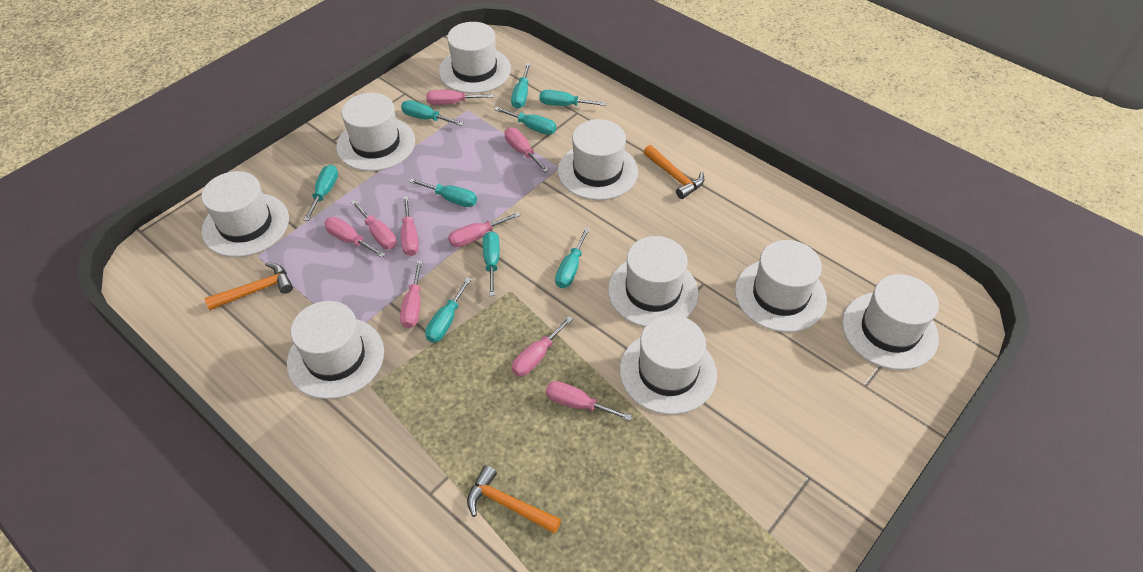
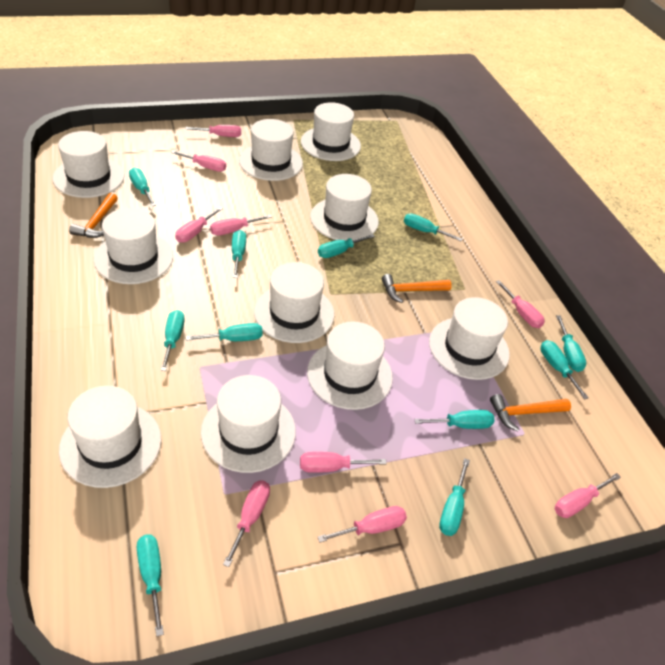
turquoise screwdriver: 9 -> 11
white hat: 9 -> 10

